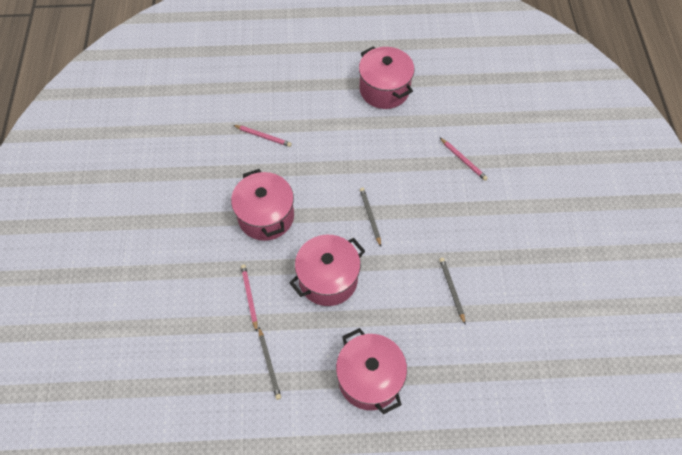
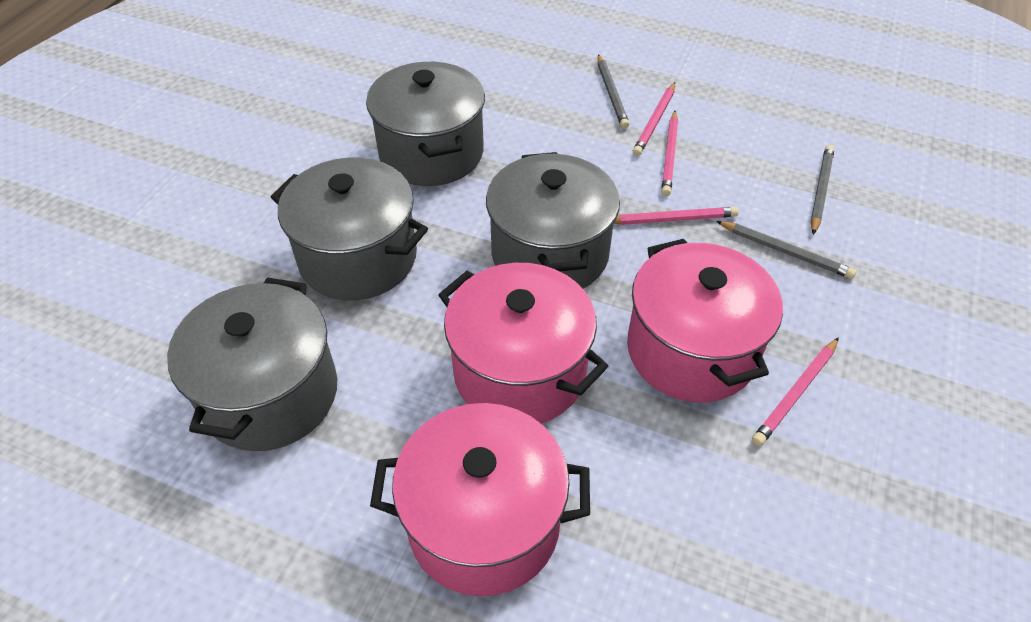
grey pot: 0 -> 4
pink pencil: 3 -> 4
pink pot: 4 -> 3

